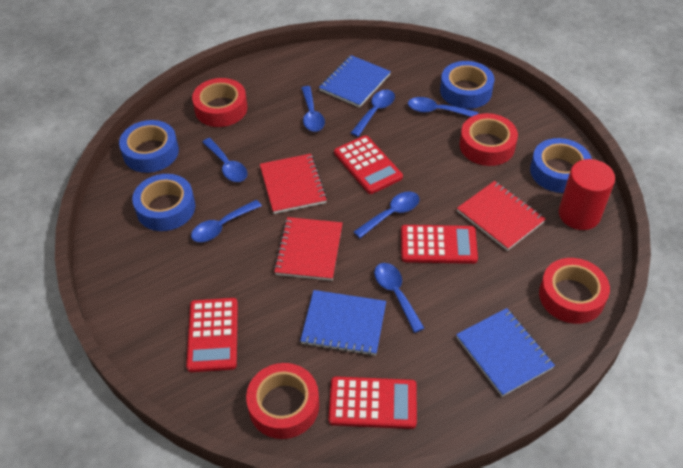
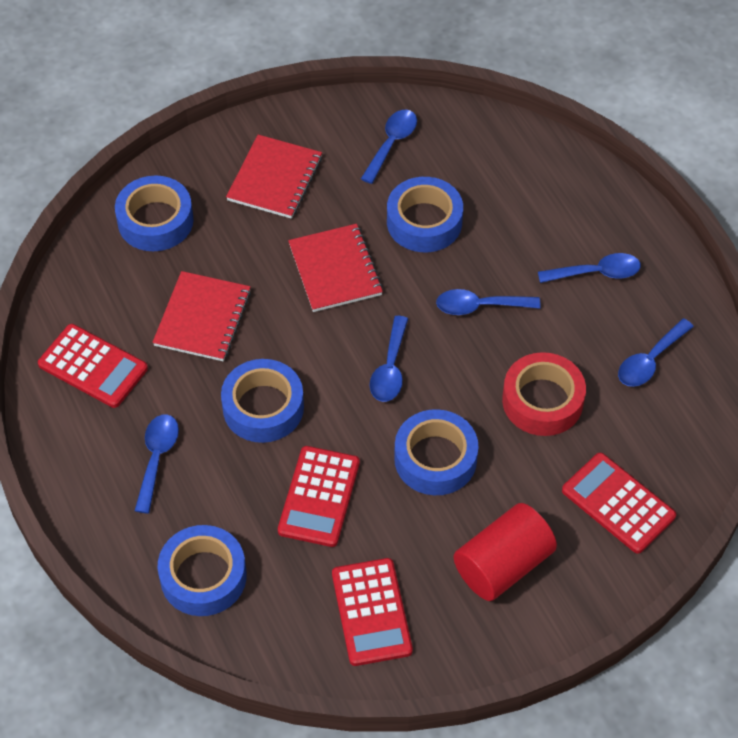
blue notebook: 3 -> 0
blue spoon: 7 -> 6
blue tape: 4 -> 5
red tape: 4 -> 1

